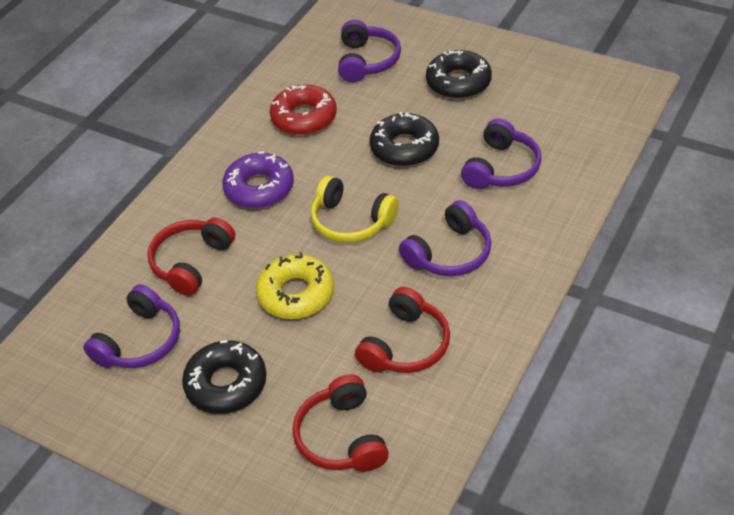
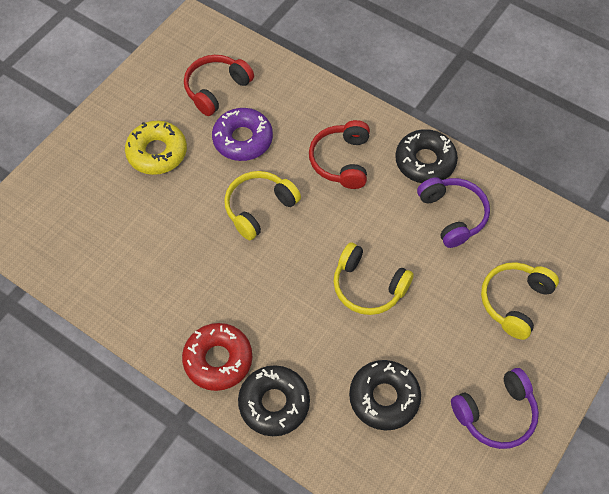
purple headphones: 4 -> 2
red headphones: 3 -> 2
yellow headphones: 1 -> 3

